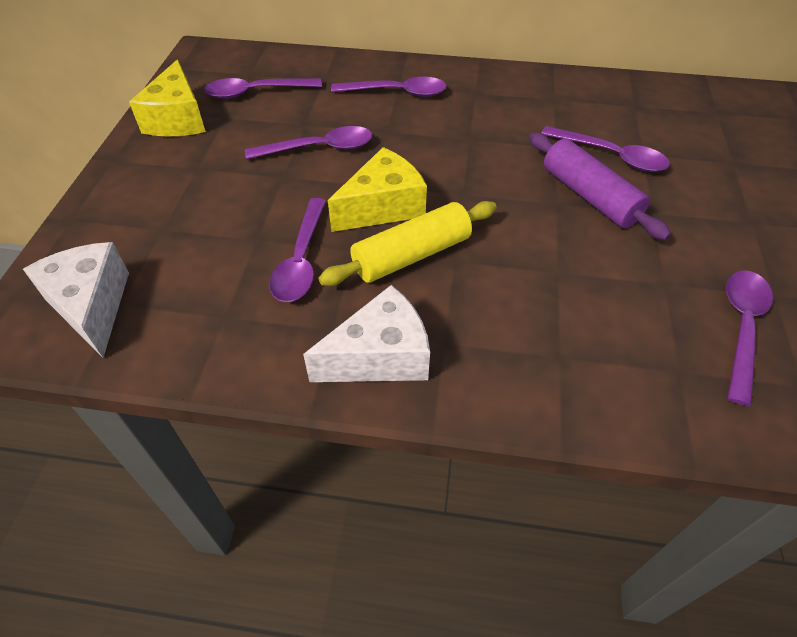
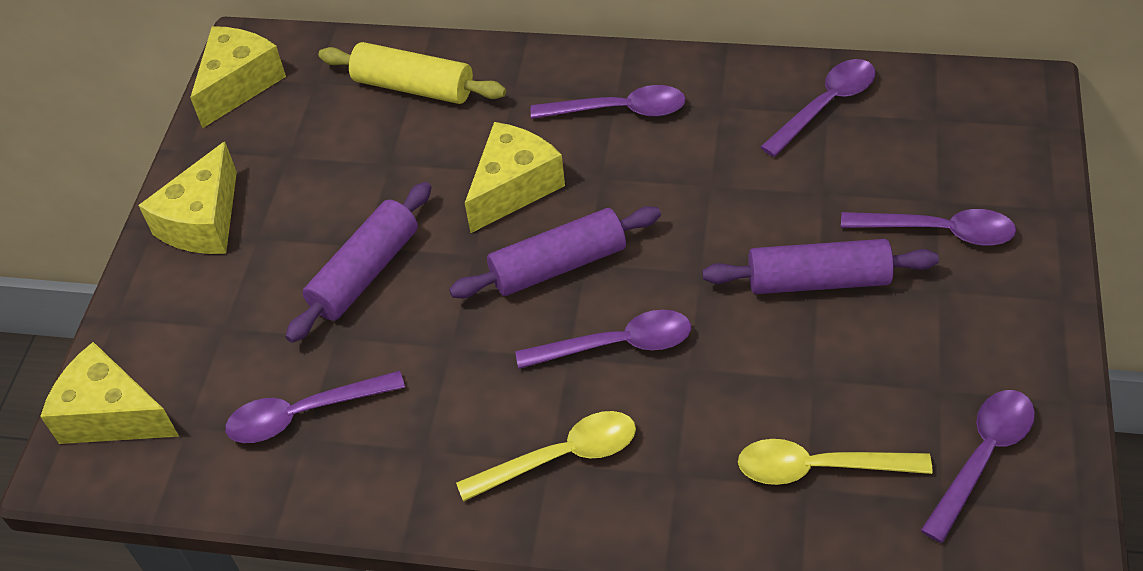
purple rolling pin: 1 -> 3
white cheese: 2 -> 0
yellow cheese: 2 -> 4
yellow spoon: 0 -> 2

